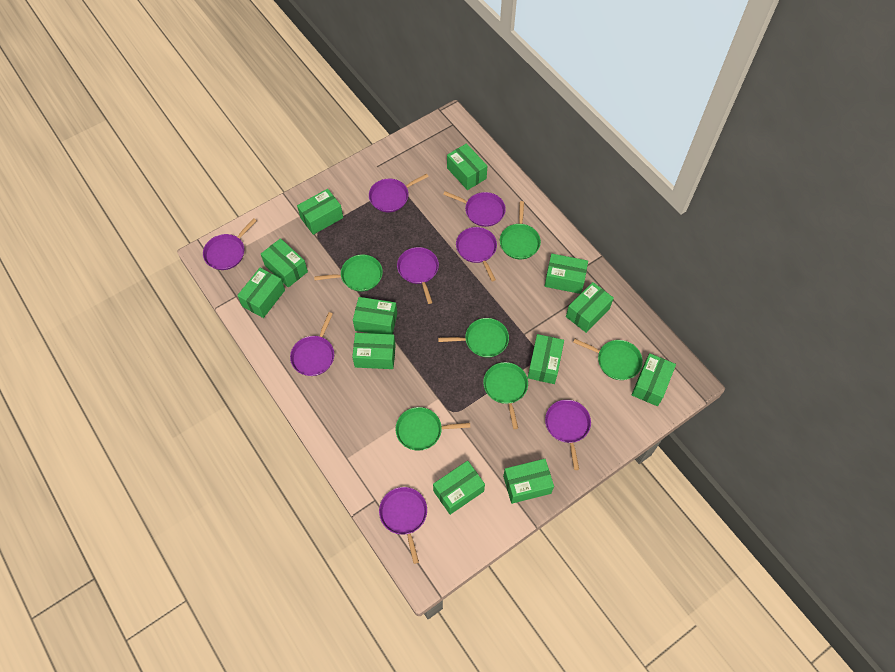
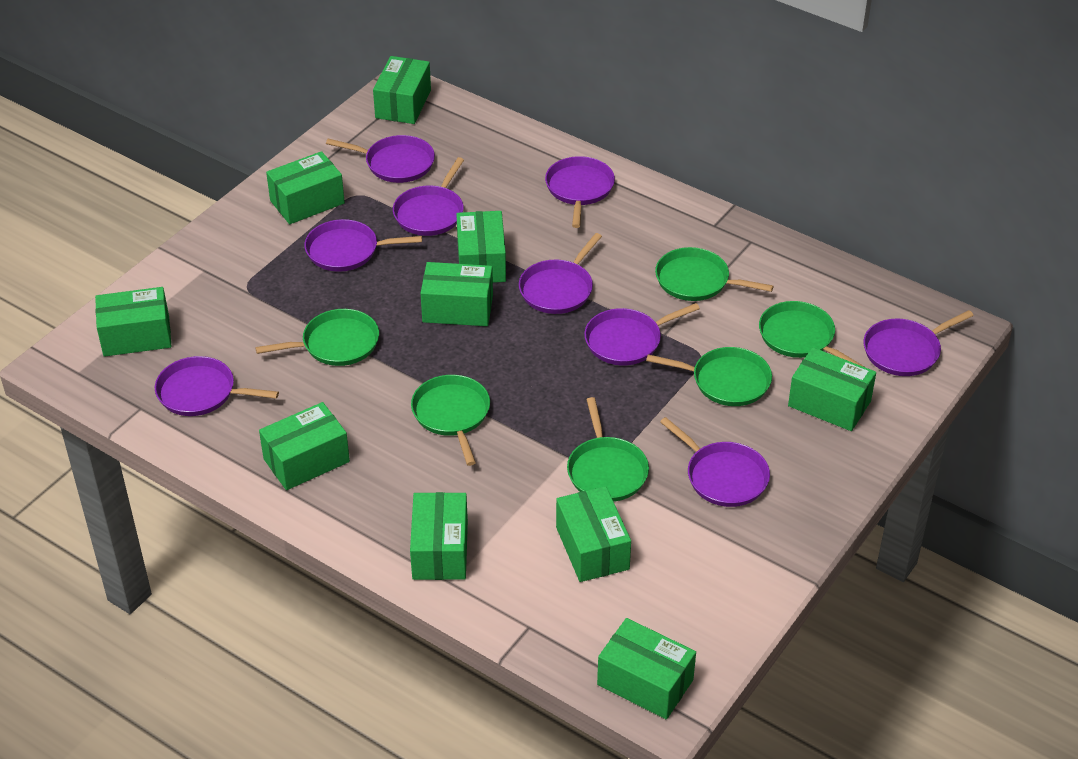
green box: 12 -> 10
purple pan: 8 -> 9

